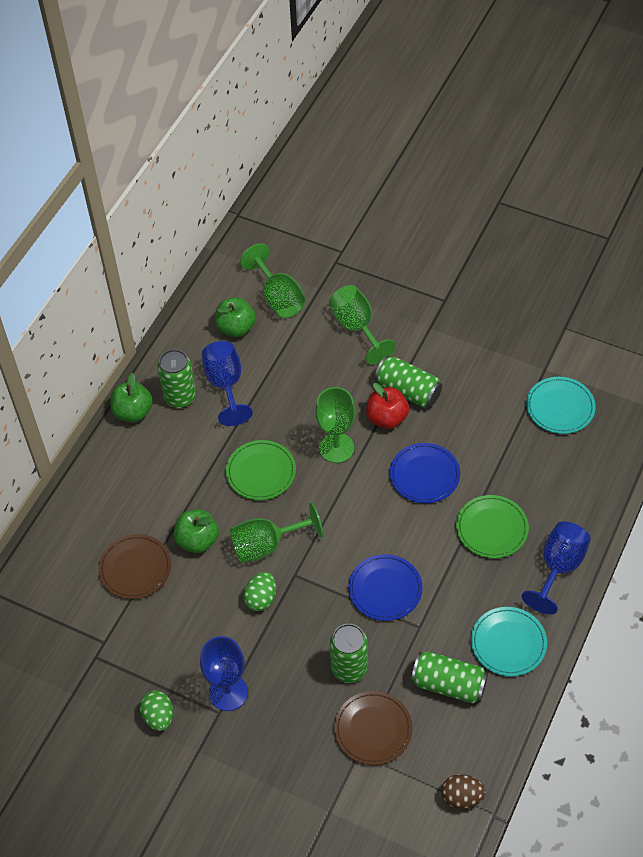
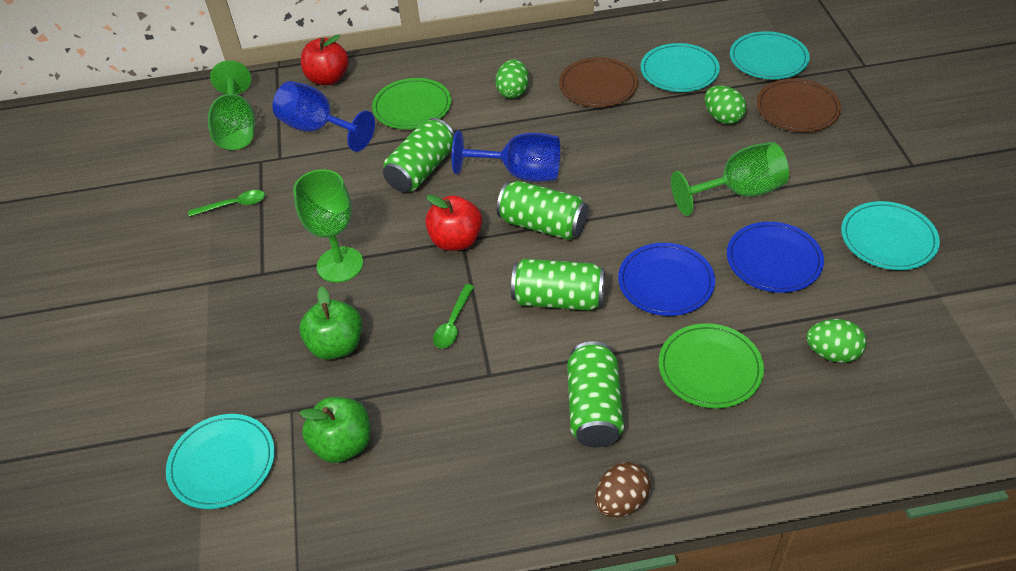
blue goblet: 3 -> 2
green apple: 3 -> 2
green egg: 2 -> 3
green goblet: 4 -> 3
green spoon: 0 -> 2
red apple: 1 -> 2
turquoise plate: 2 -> 4

